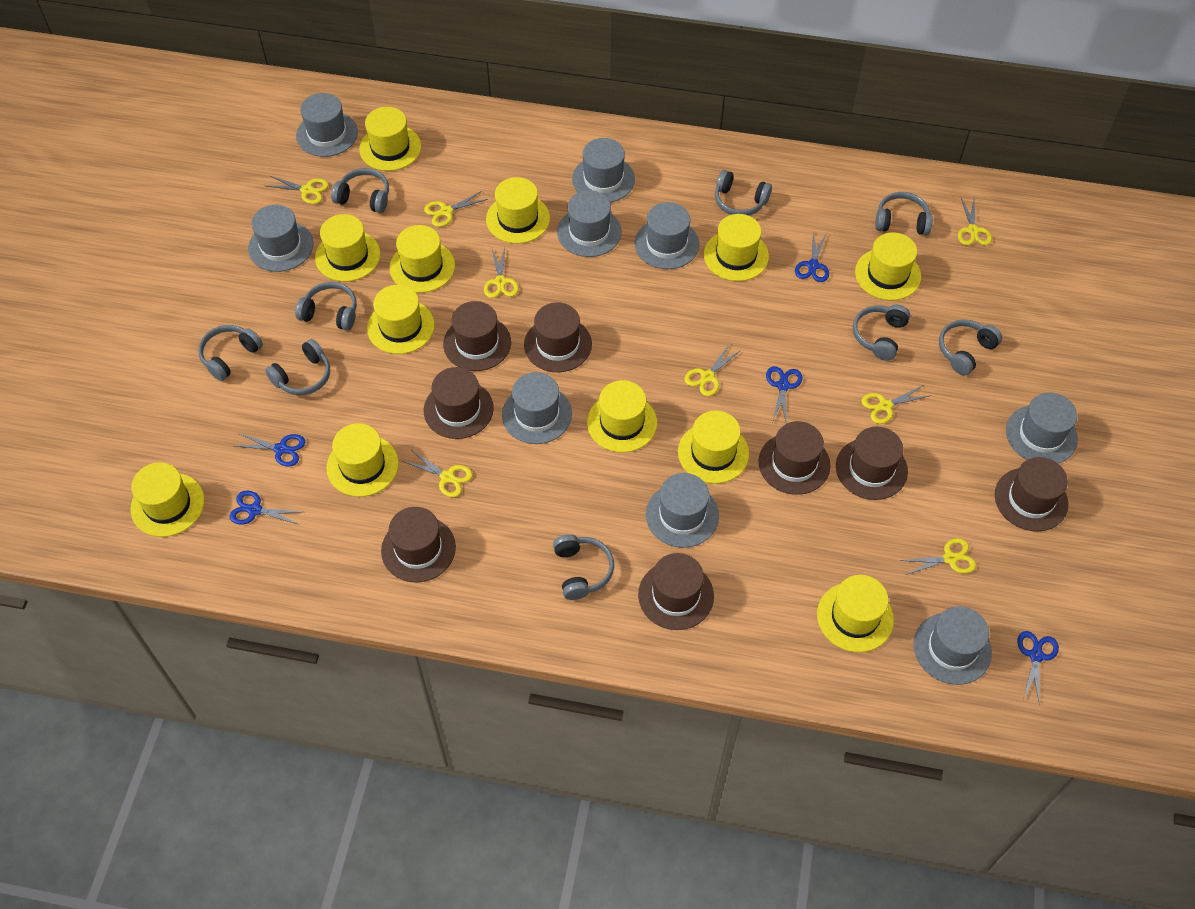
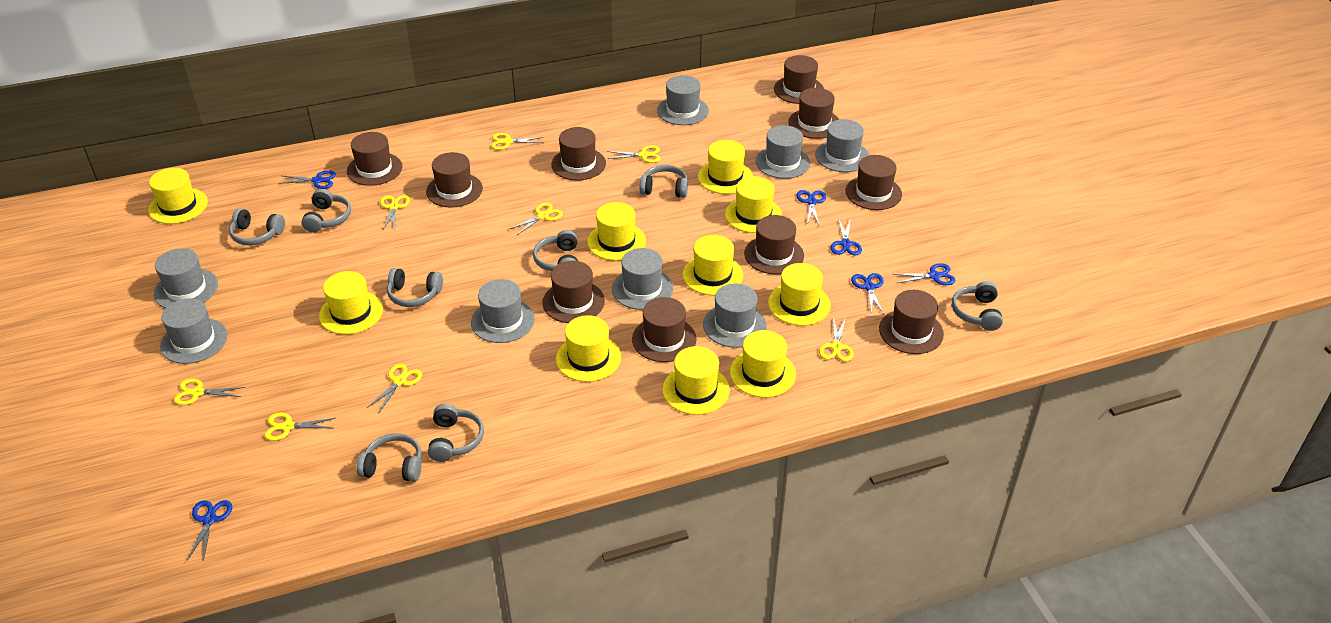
blue scissors: 5 -> 6
brown hat: 8 -> 10
grey hat: 9 -> 8
grey headphones: 9 -> 8
yellow hat: 12 -> 10

